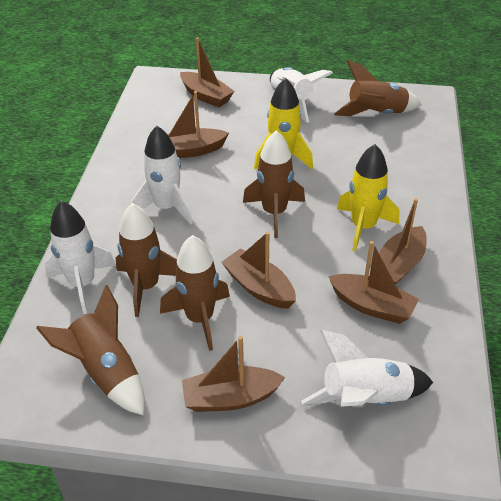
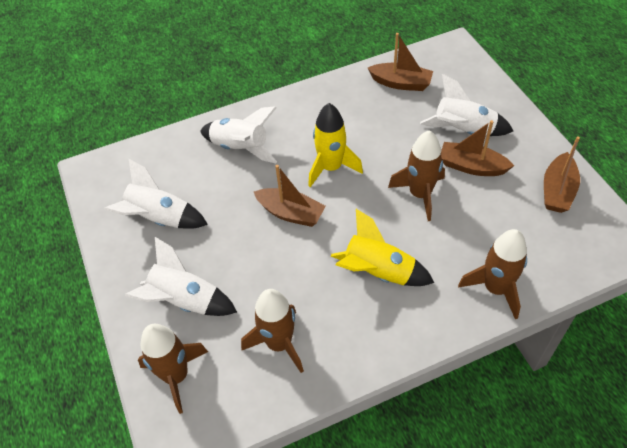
brown boat: 6 -> 4
brown rocket: 5 -> 4

